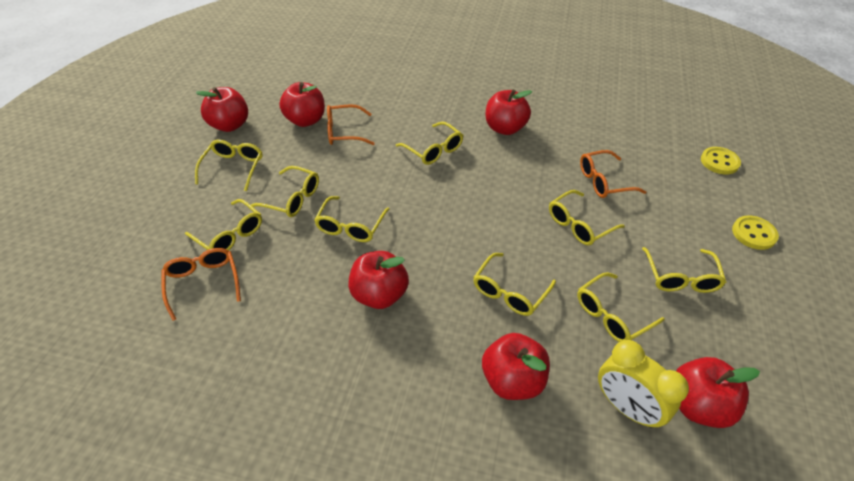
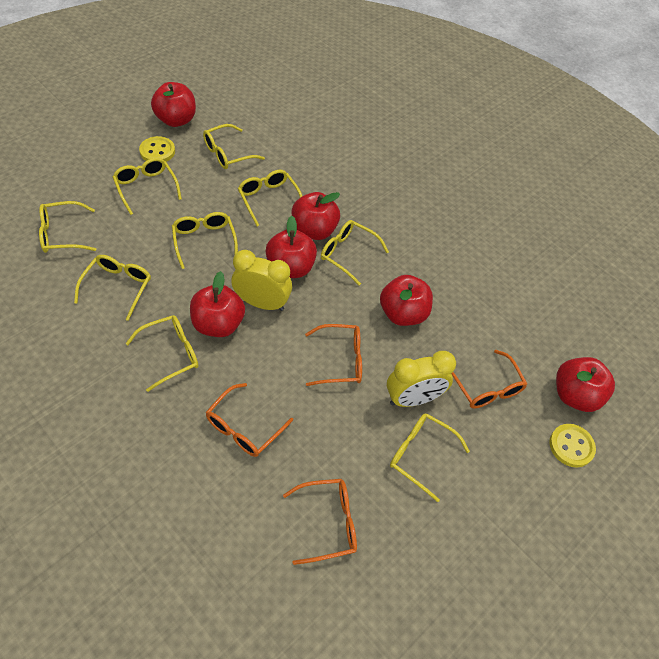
orange glasses: 3 -> 4
yellow clock: 1 -> 2

